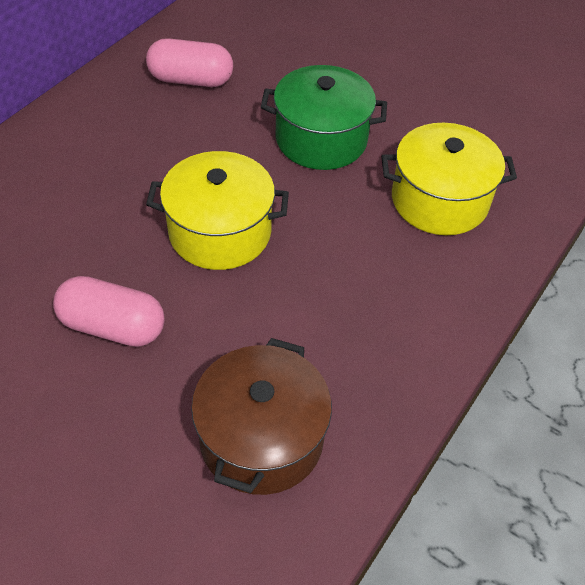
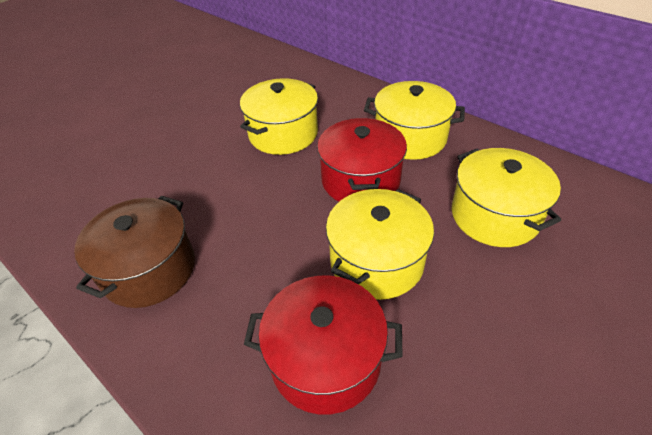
green pot: 1 -> 0
pink capsule: 2 -> 0
red pot: 0 -> 2
yellow pot: 2 -> 4

